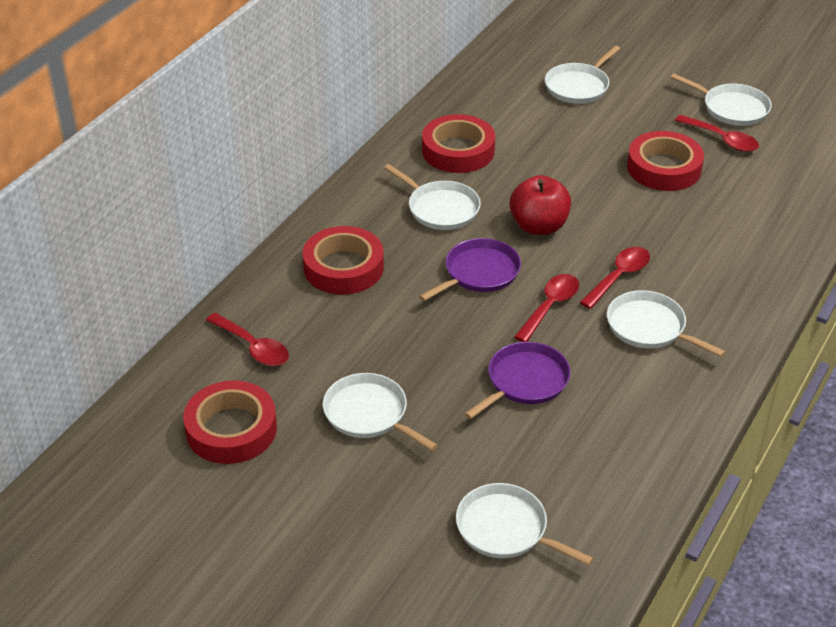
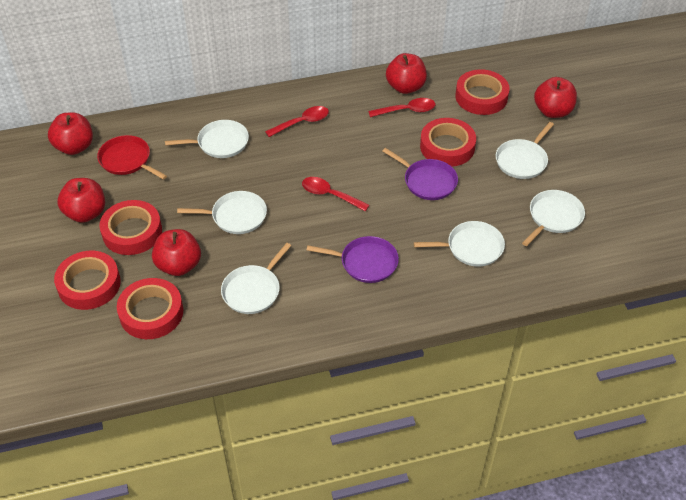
red apple: 1 -> 5
red pan: 0 -> 1
red spoon: 4 -> 3
red tape: 4 -> 5

